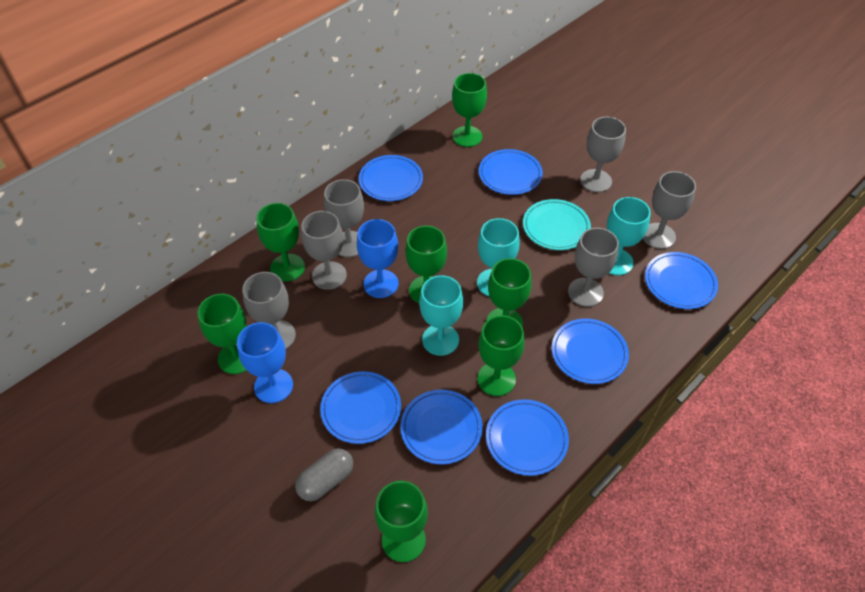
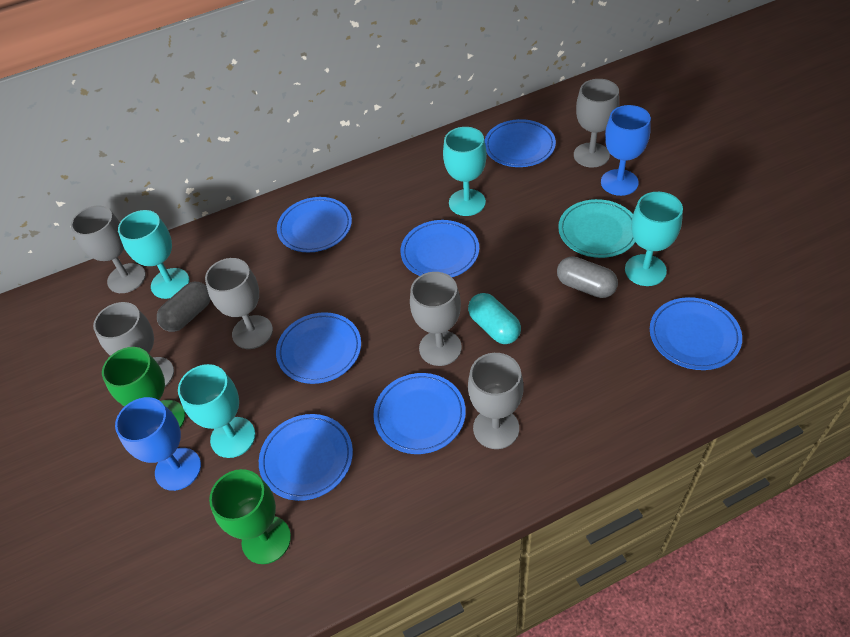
green goblet: 7 -> 2
grey capsule: 1 -> 2
turquoise capsule: 0 -> 1
turquoise goblet: 3 -> 4

